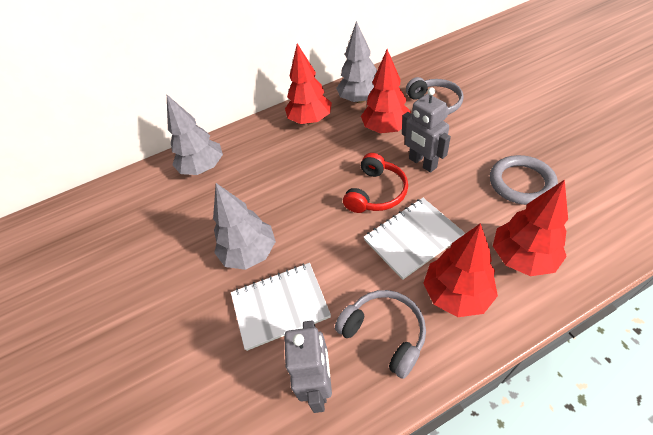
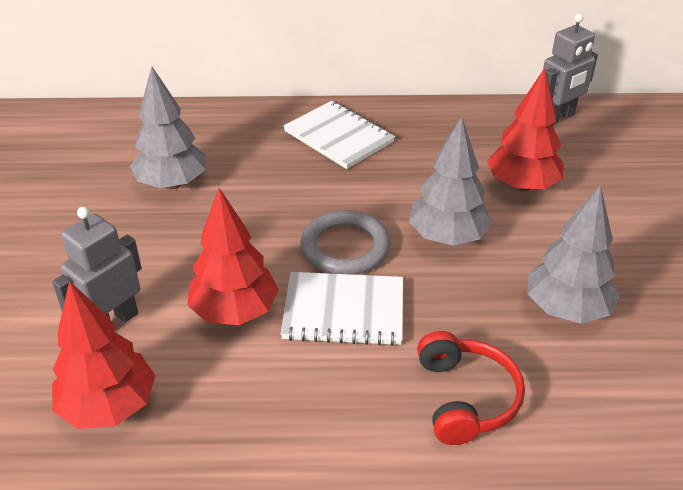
grey headphones: 2 -> 0
red tree: 4 -> 3

